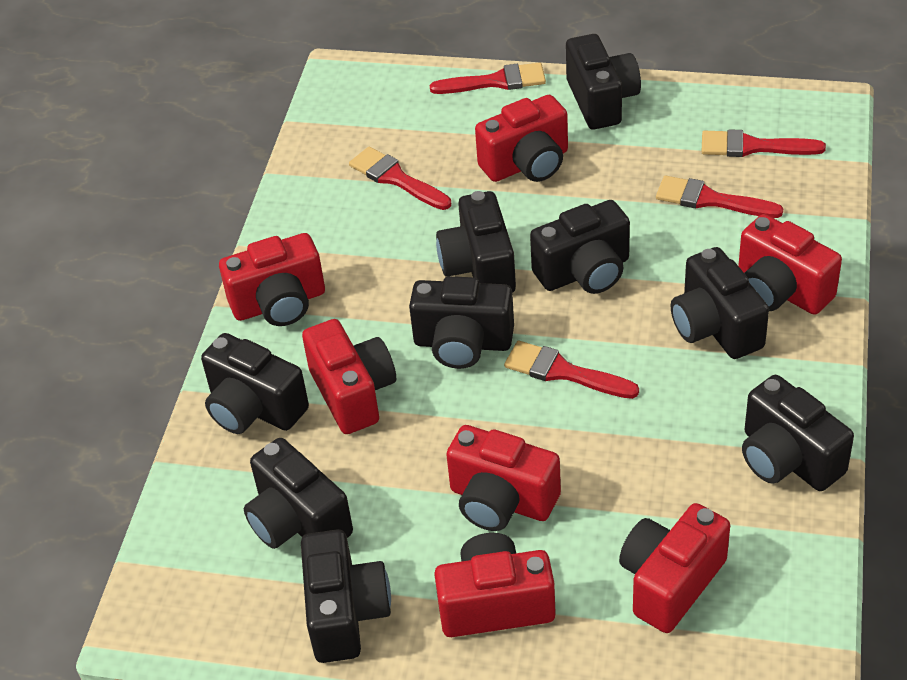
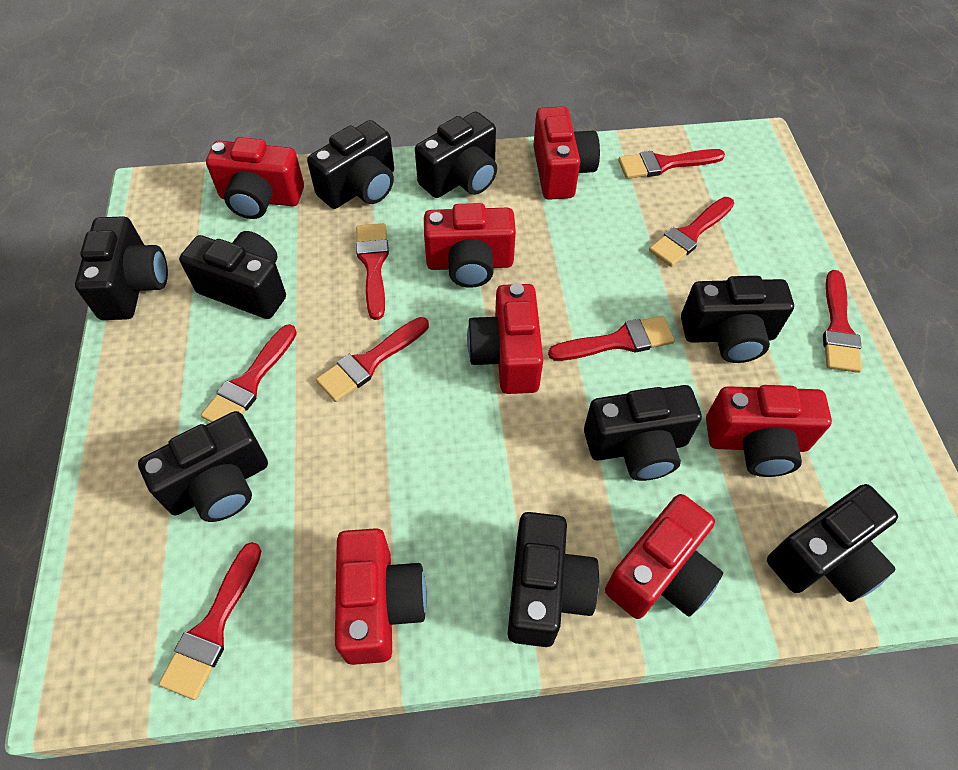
red brush: 5 -> 8

